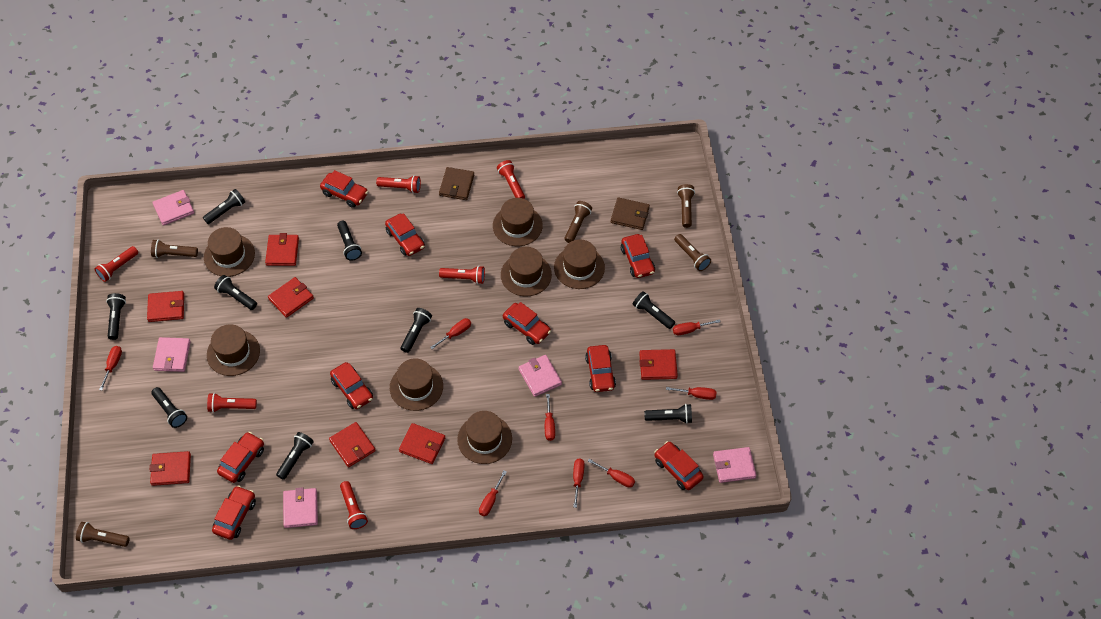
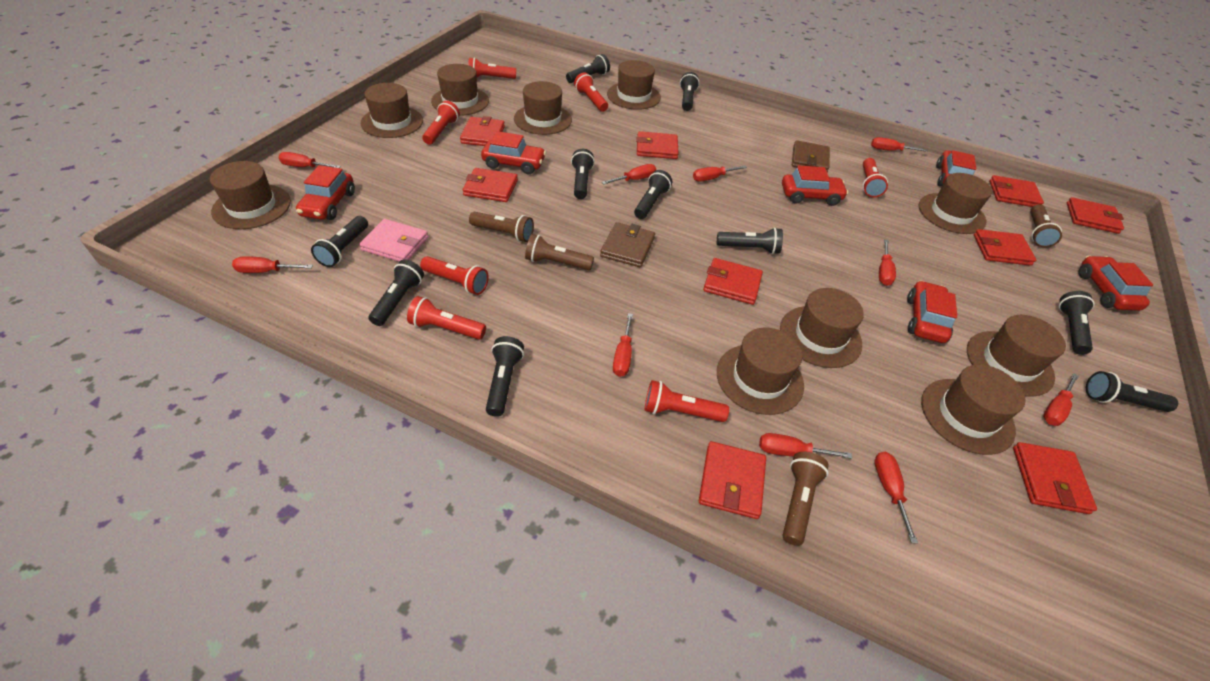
black flashlight: 9 -> 10
brown flashlight: 5 -> 4
brown hat: 7 -> 10
pink wallet: 5 -> 1
red car: 9 -> 6
red flashlight: 6 -> 7
red screwdriver: 8 -> 10
red wallet: 7 -> 9

